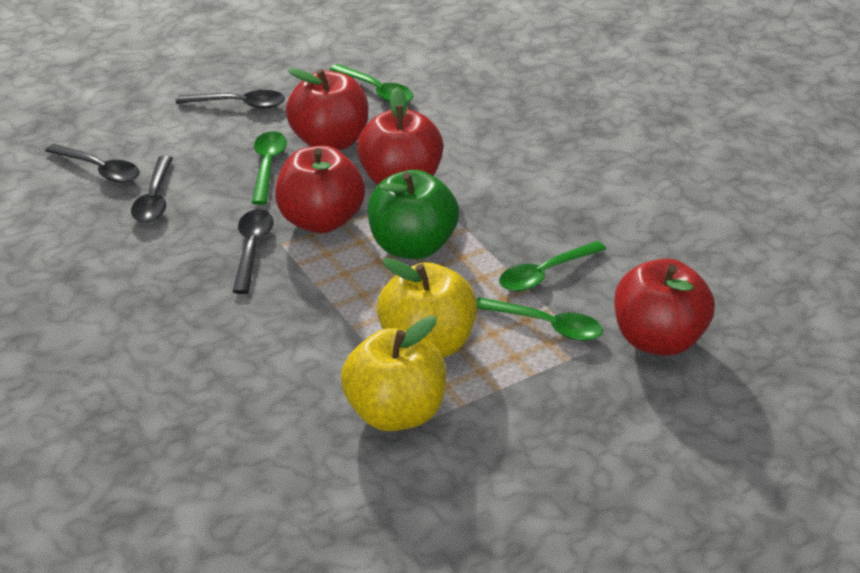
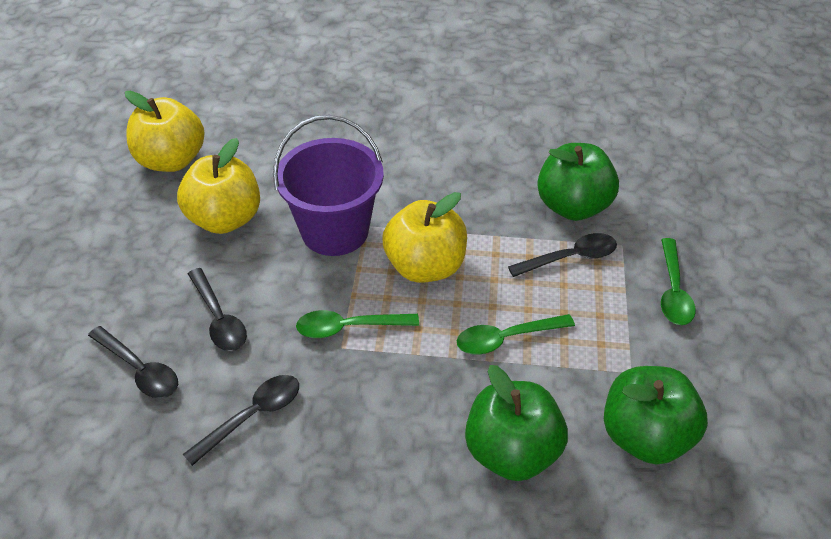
green apple: 1 -> 3
green spoon: 4 -> 3
purple bucket: 0 -> 1
red apple: 4 -> 0
yellow apple: 2 -> 3

